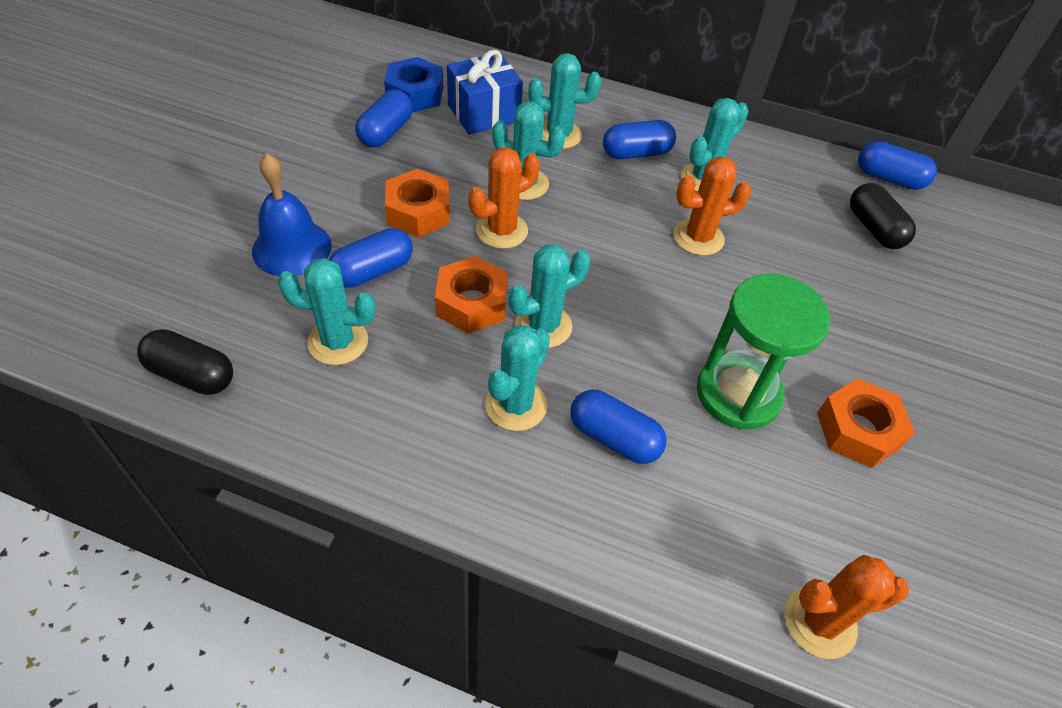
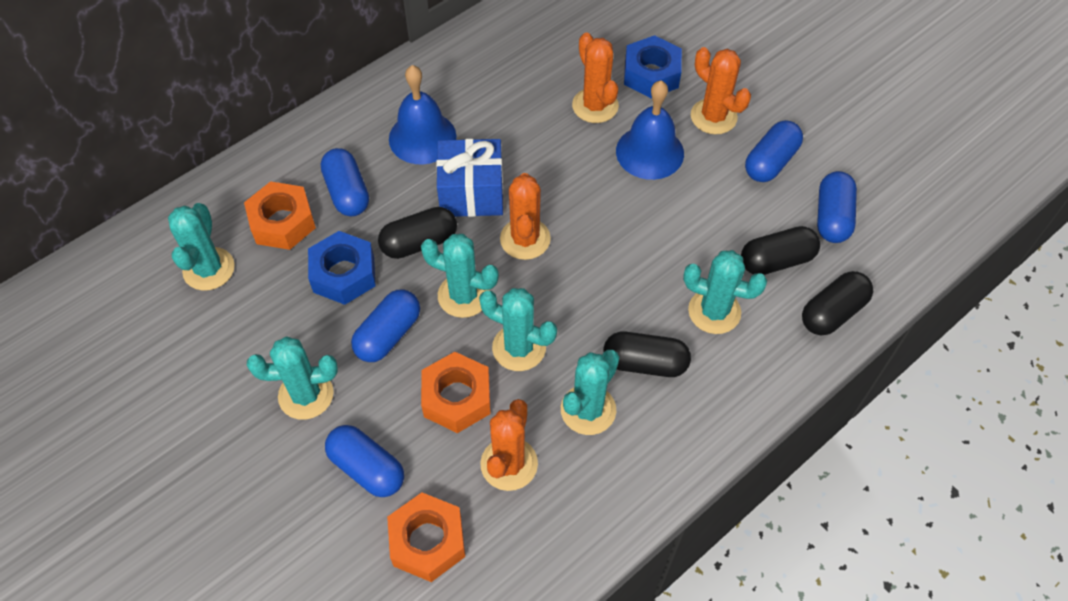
black capsule: 2 -> 4
blue bell: 1 -> 2
blue nut: 1 -> 2
green hourglass: 1 -> 0
orange cactus: 3 -> 4

